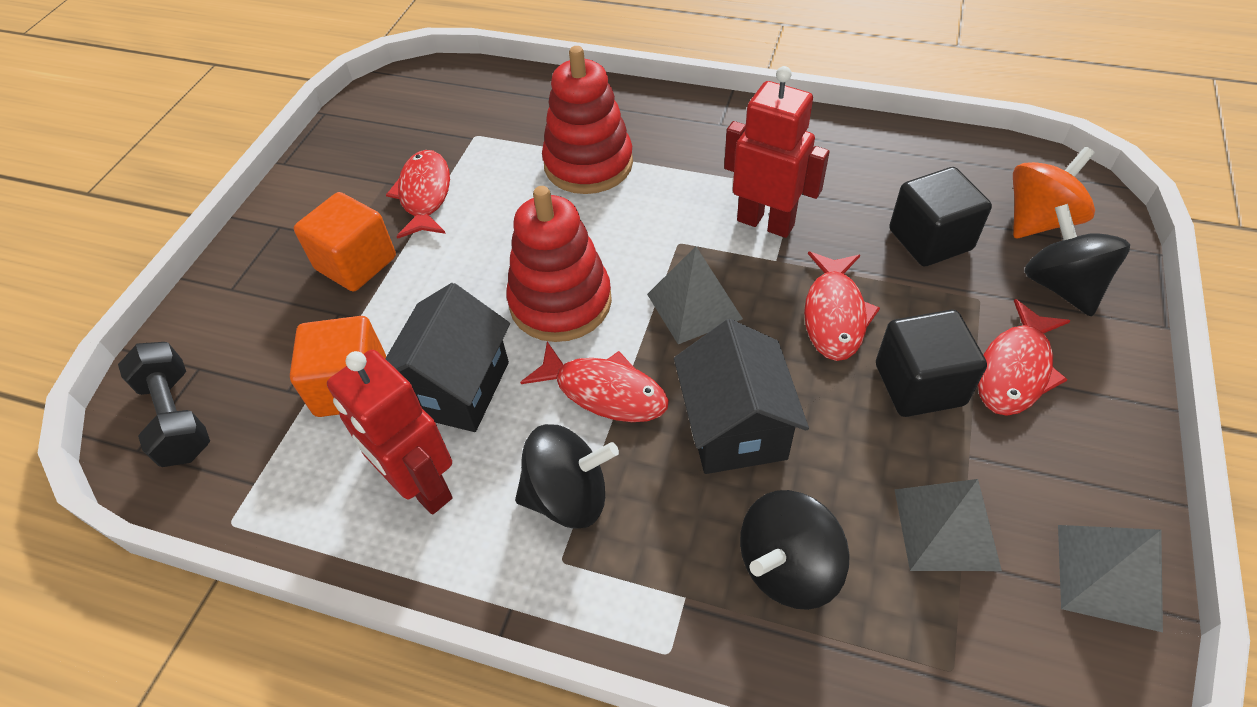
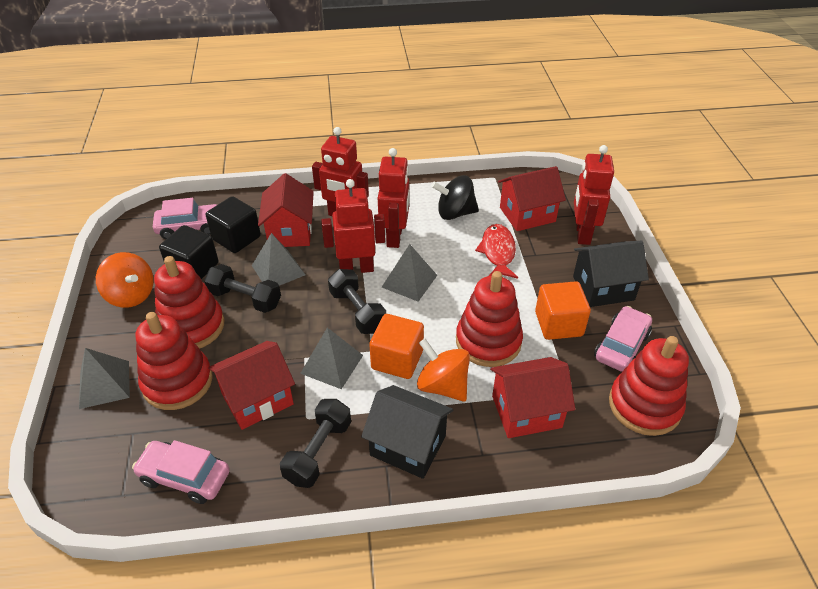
black dumbbell: 1 -> 3
black spinning top: 3 -> 1
grey pyramid: 3 -> 4
orange spinning top: 1 -> 2
pink car: 0 -> 3
red fish: 4 -> 1
red house: 0 -> 4
red robot: 2 -> 4
red stacking toy: 2 -> 4

